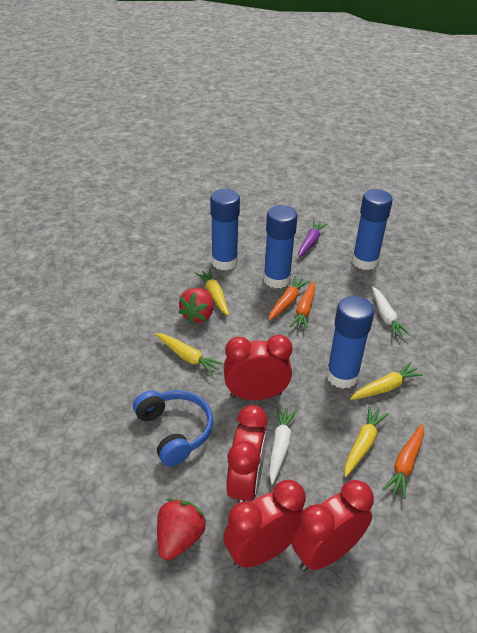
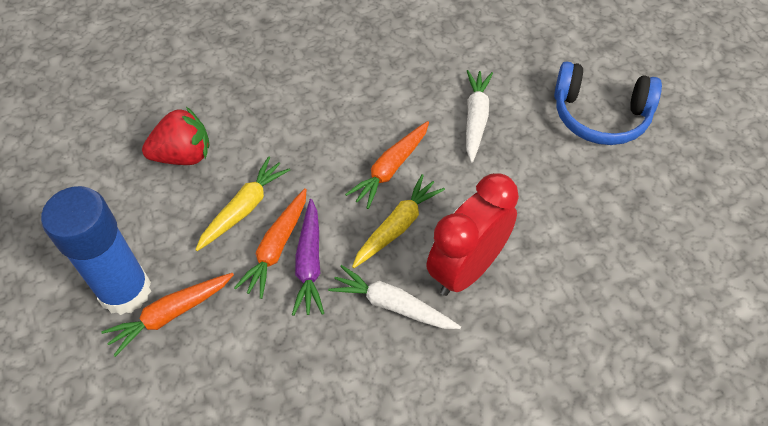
blue glue stick: 4 -> 1
red clock: 4 -> 1
red strawberry: 2 -> 1
yellow carrot: 4 -> 2

